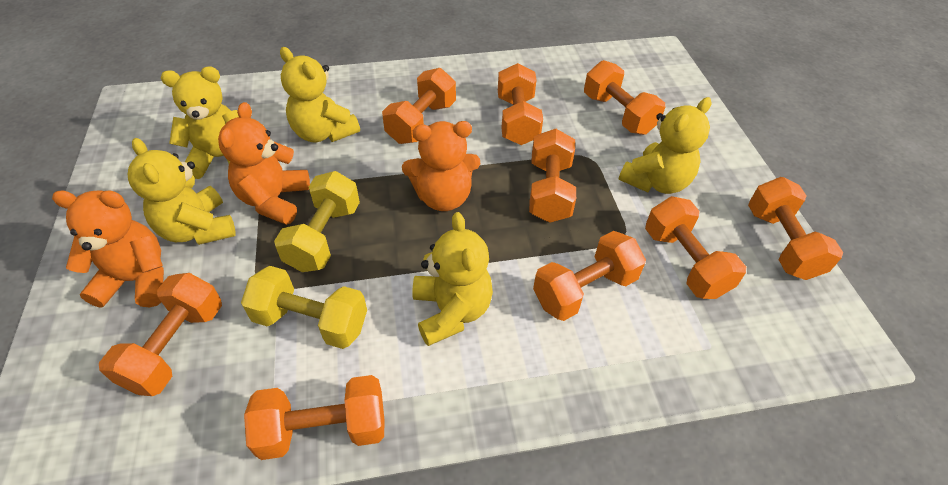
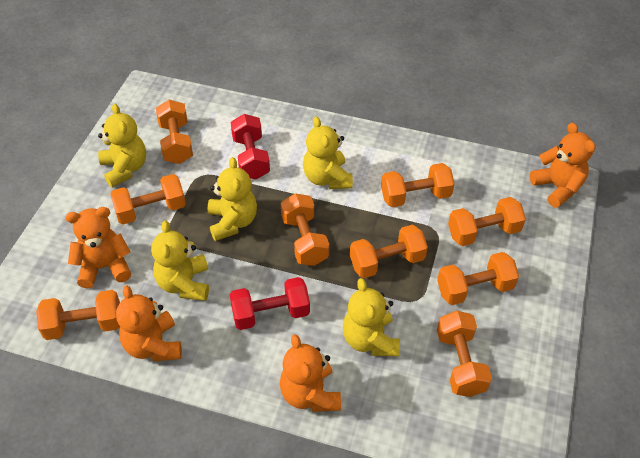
orange teddy bear: 3 -> 4
red dumbbell: 0 -> 2
yellow dumbbell: 2 -> 0

